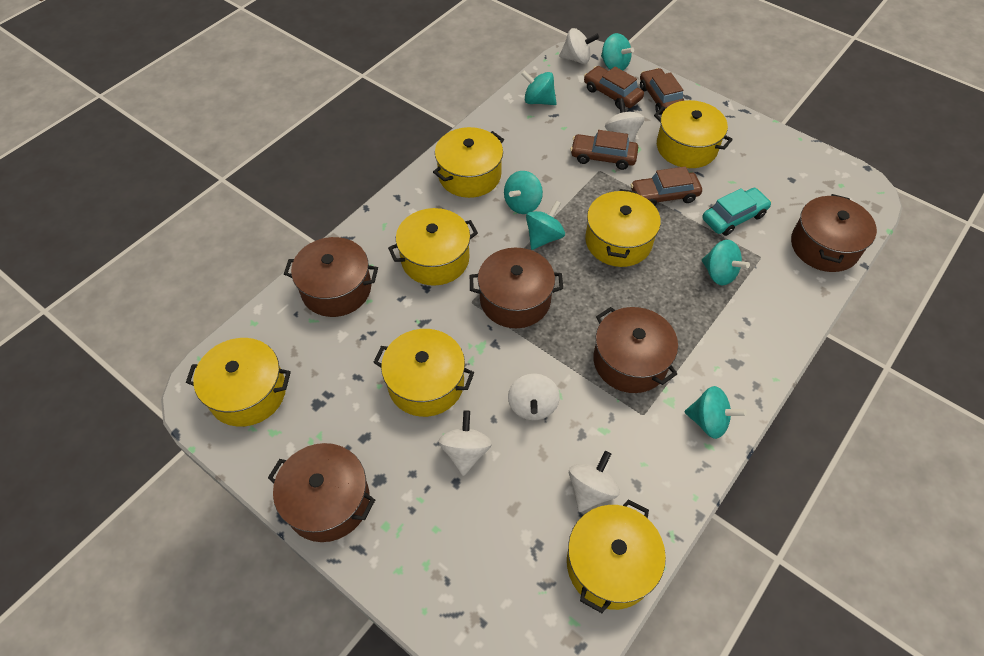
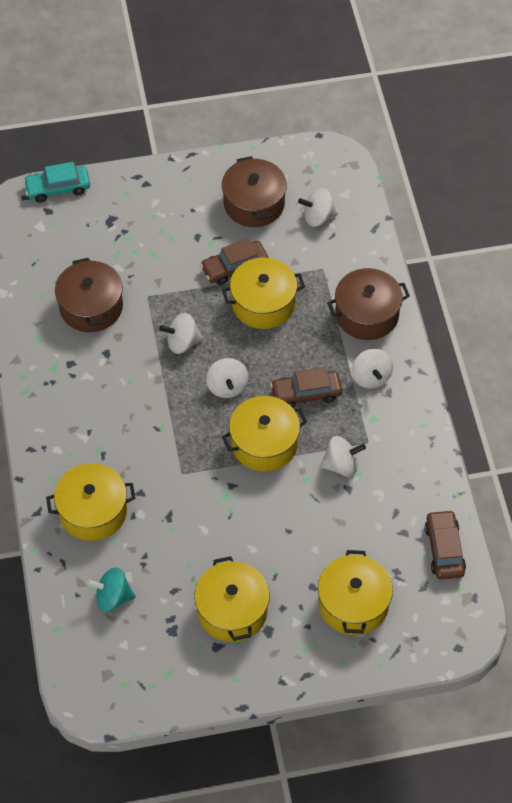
brown car: 4 -> 3
brown pot: 5 -> 3
turquoise spinning top: 6 -> 1
yellow pot: 7 -> 5

